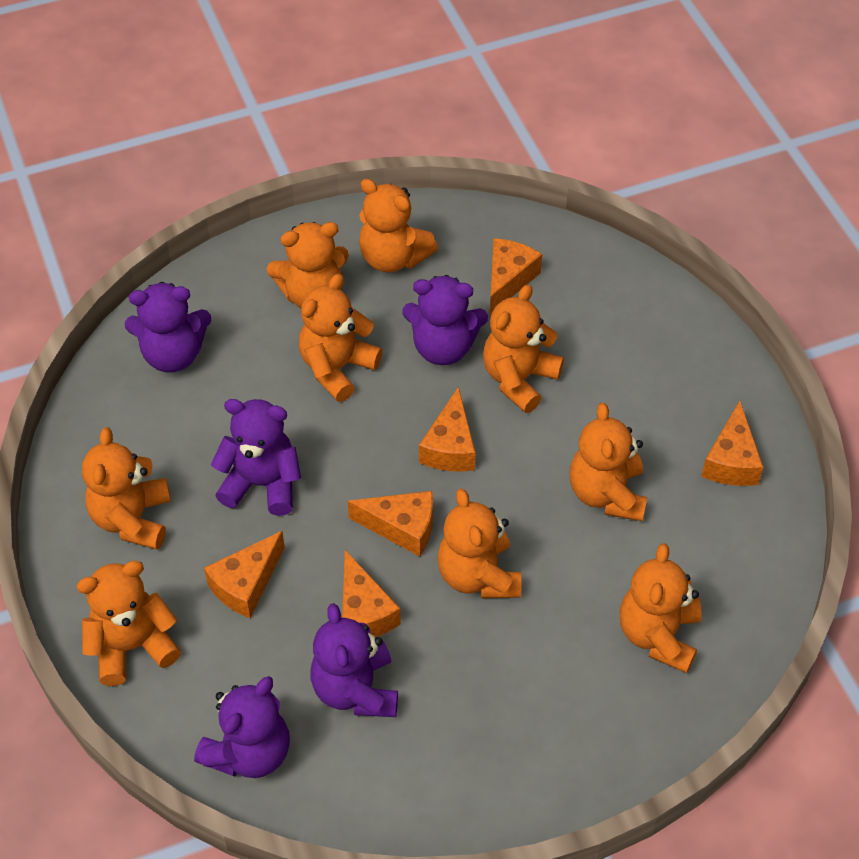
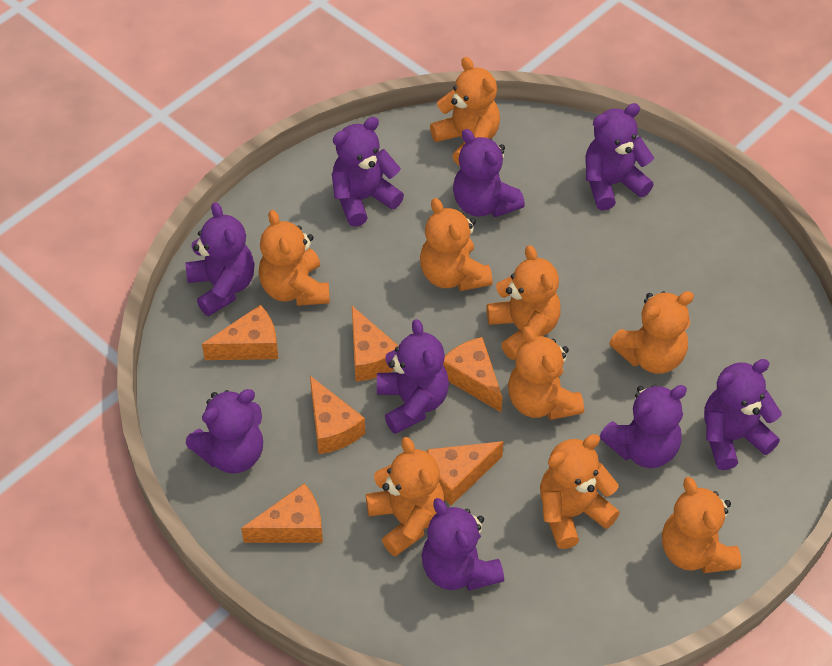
purple teddy bear: 5 -> 9

